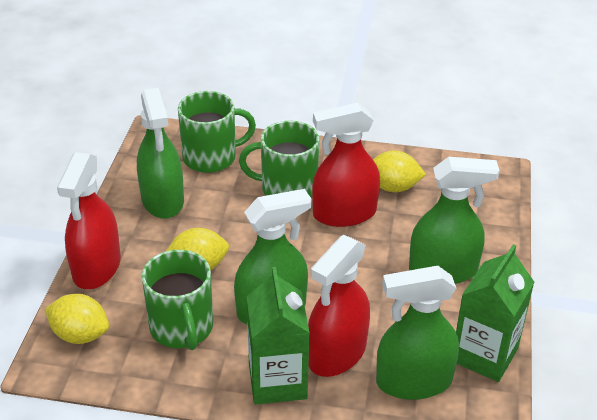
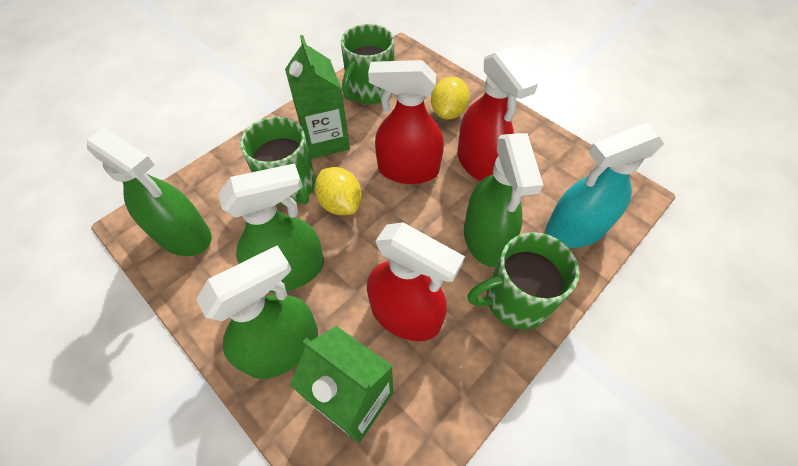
turquoise spray bottle: 0 -> 1
yellow lemon: 3 -> 2

